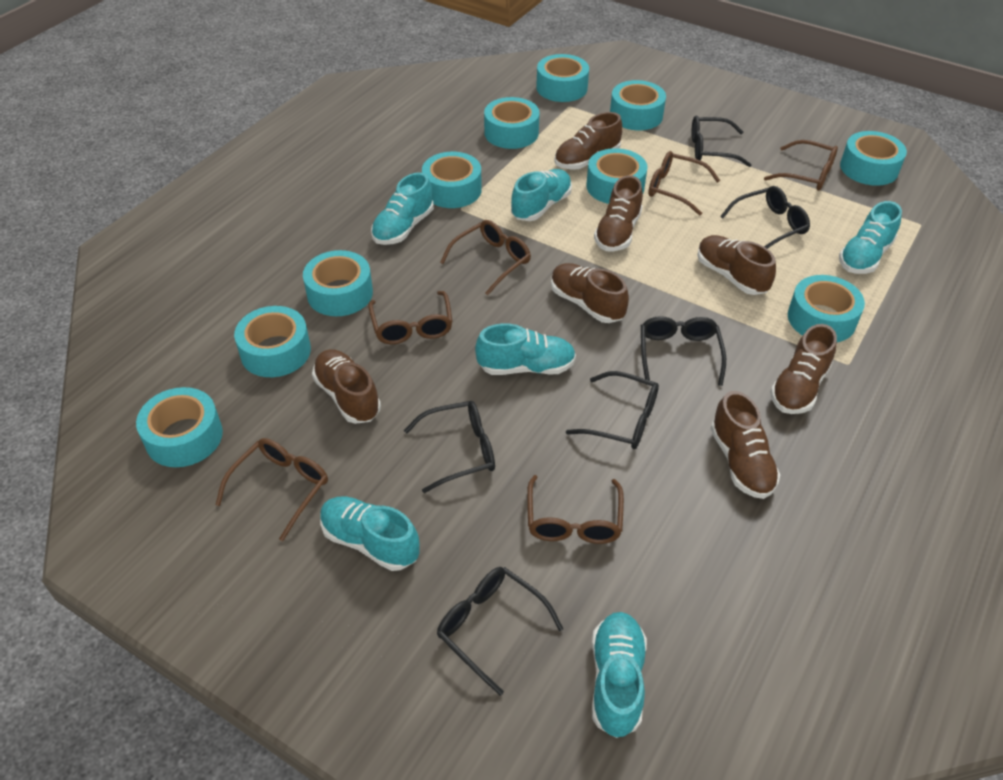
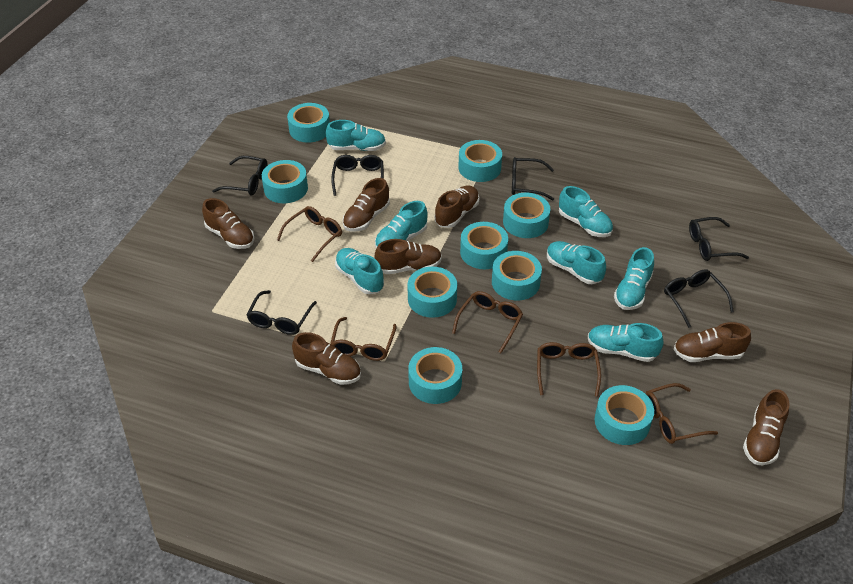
brown glasses: 6 -> 5
turquoise shoe: 6 -> 7
turquoise tape: 10 -> 9

